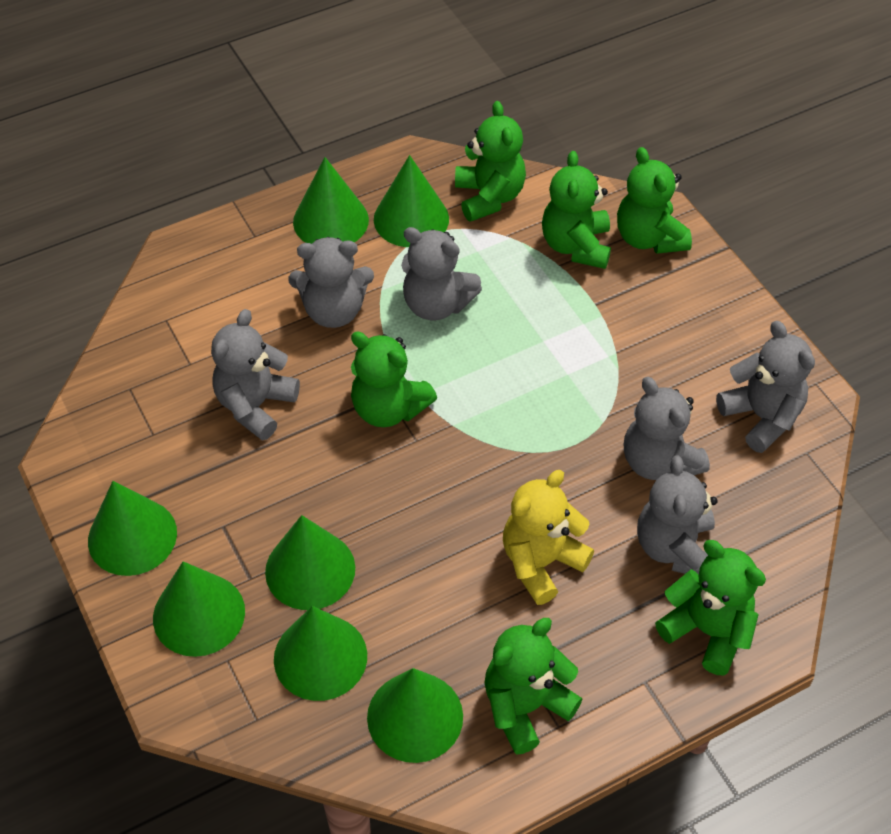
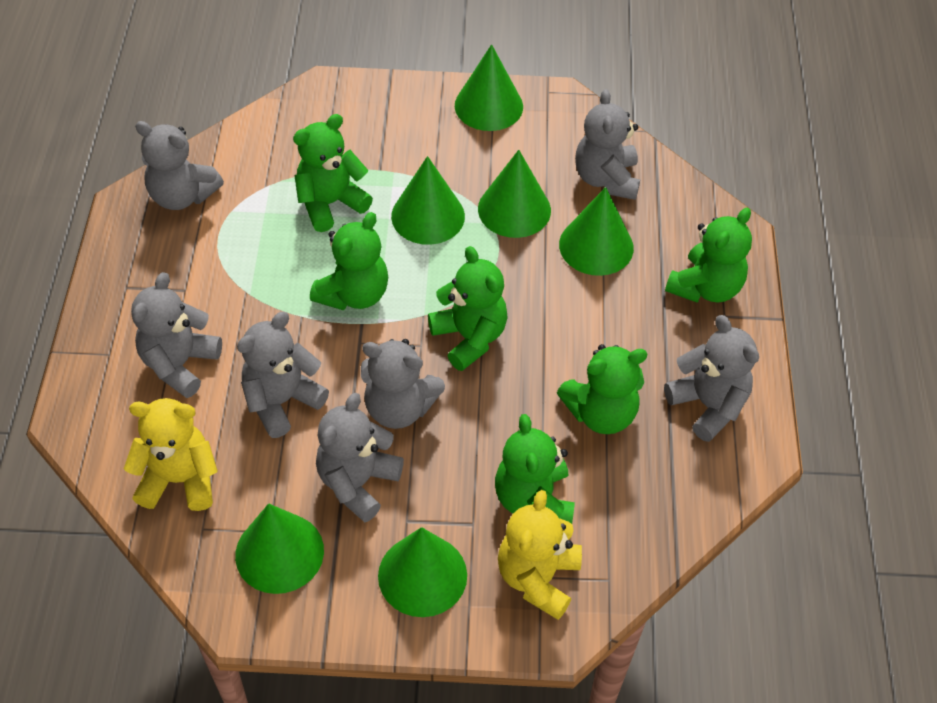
green cone: 7 -> 6
grey teddy bear: 6 -> 7
yellow teddy bear: 1 -> 2

